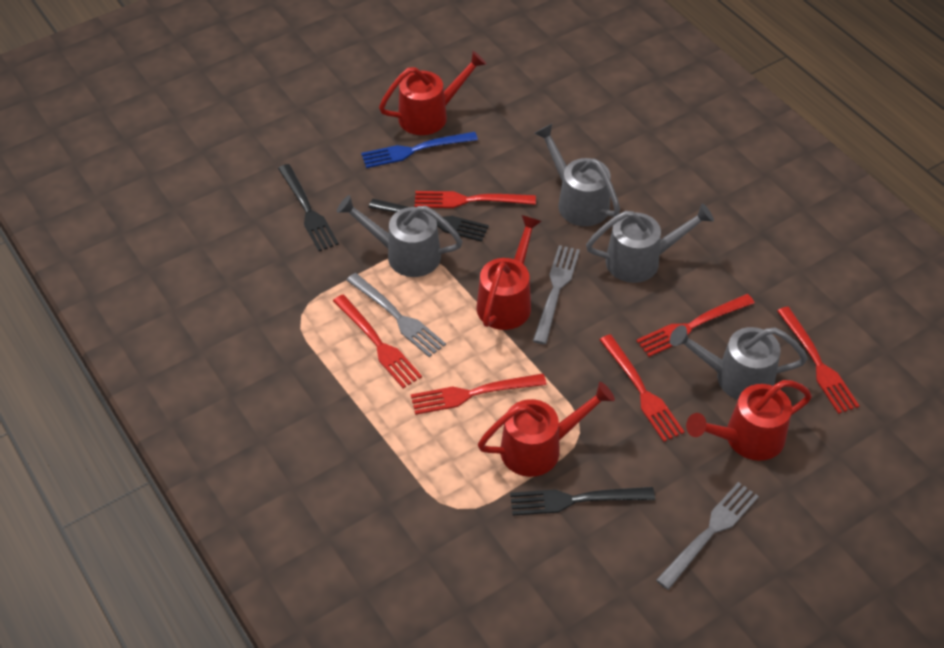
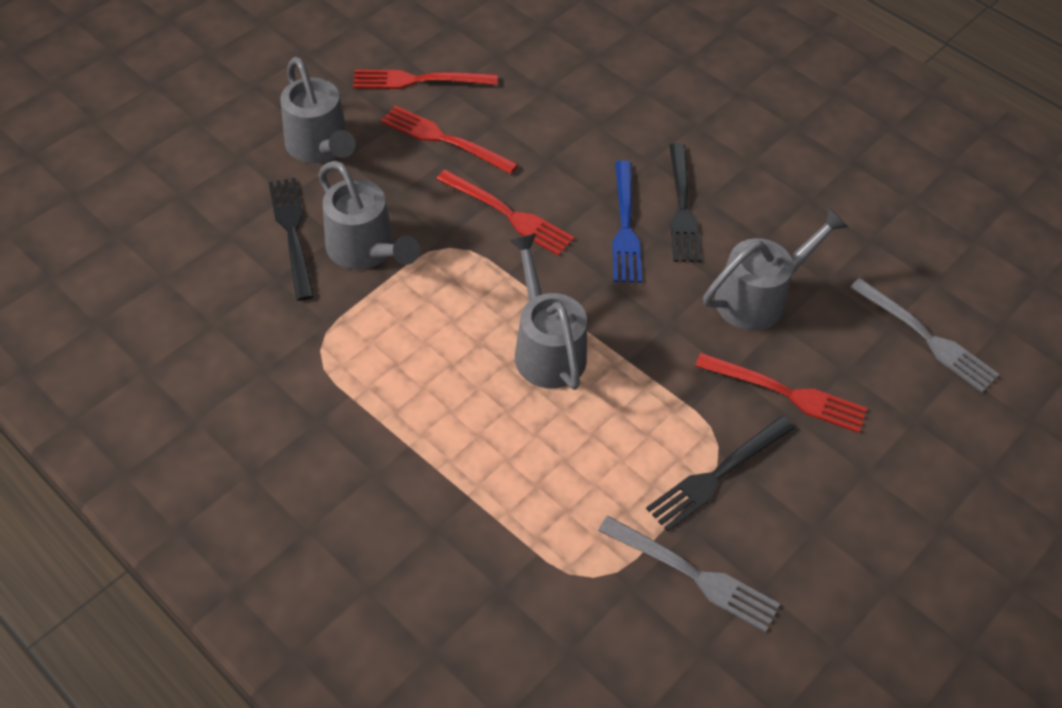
grey fork: 3 -> 2
red fork: 6 -> 4
red watering can: 4 -> 0

